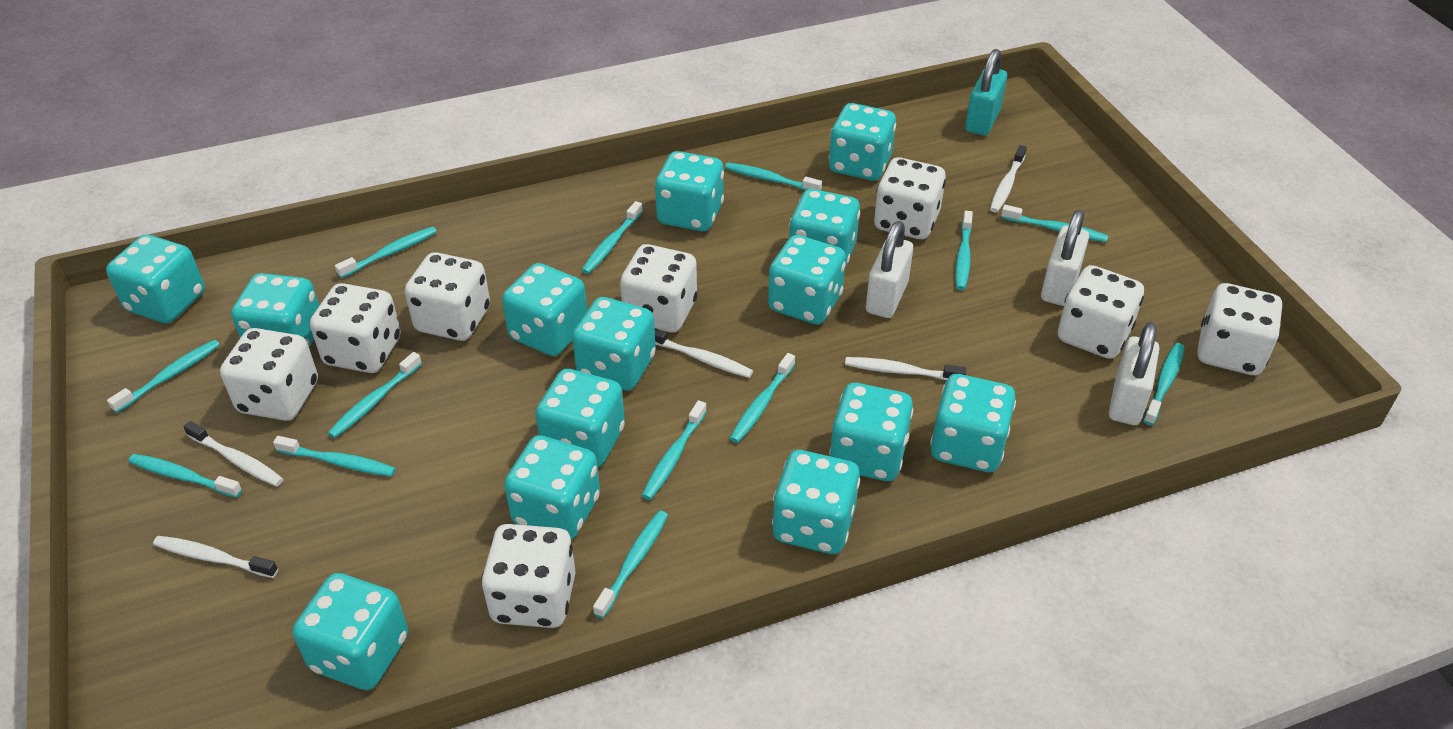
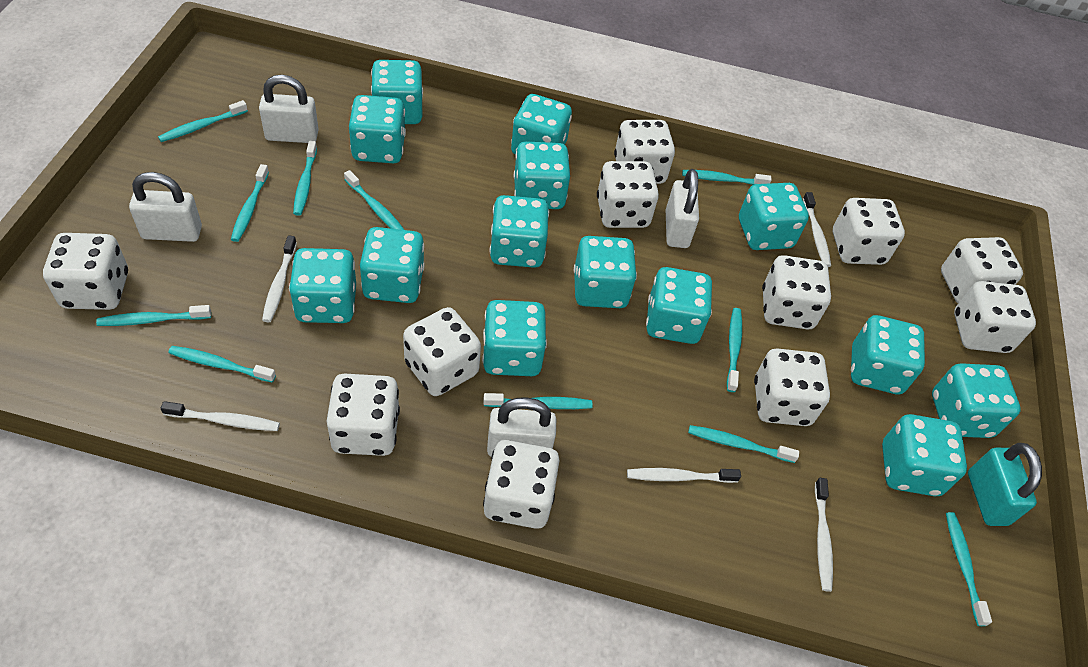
turquoise toothbrush: 13 -> 11
white dice: 8 -> 11
white padlock: 3 -> 4

